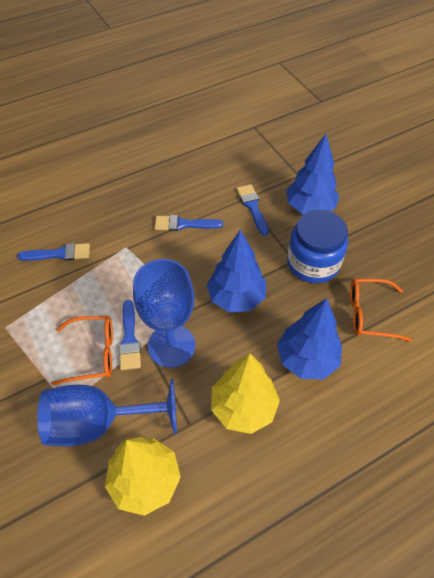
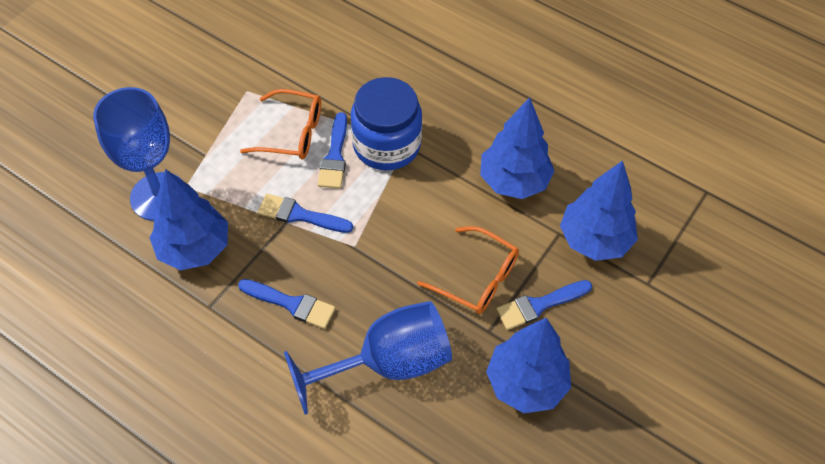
blue tree: 3 -> 4
yellow tree: 2 -> 0

